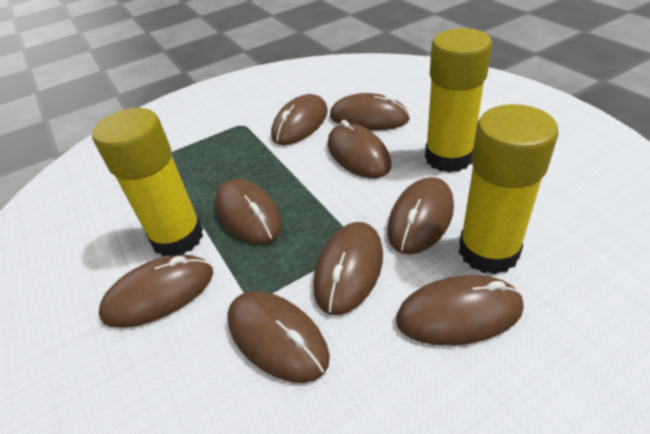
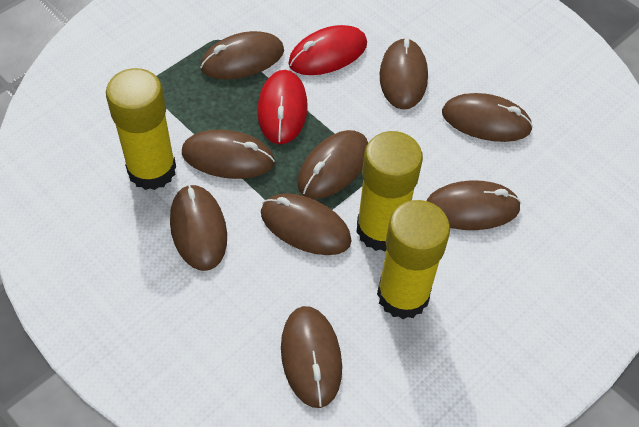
red mouse: 0 -> 2

